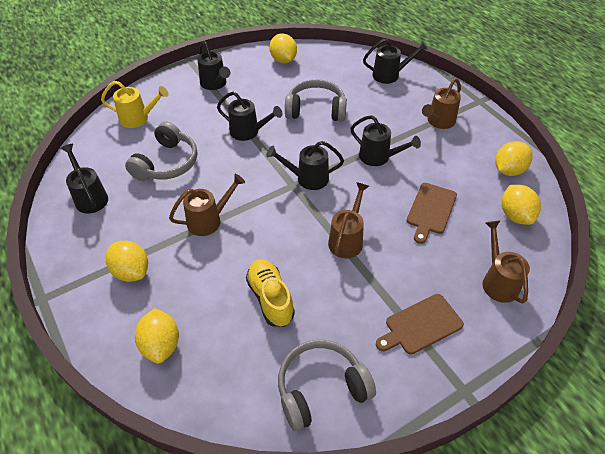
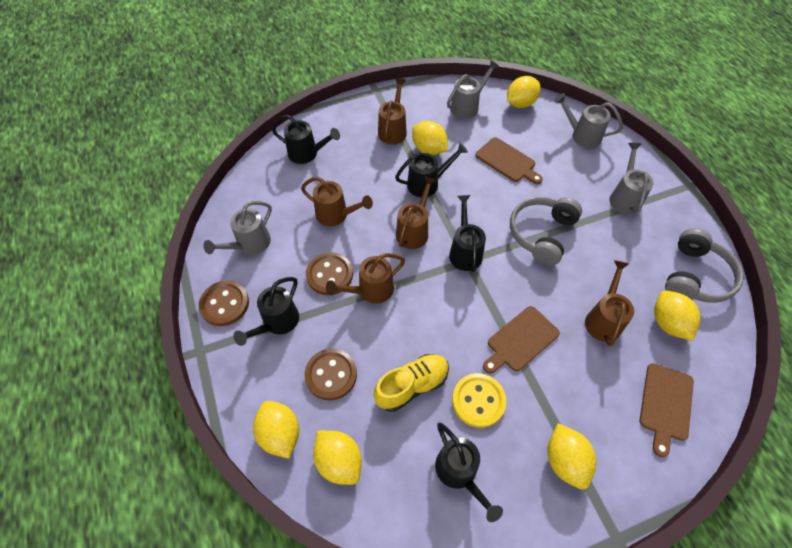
black watering can: 6 -> 5
brown button: 0 -> 3
brown cutting board: 2 -> 3
brown watering can: 4 -> 5
grey headphones: 3 -> 2
grey watering can: 0 -> 4
yellow button: 0 -> 1
yellow lemon: 5 -> 6
yellow watering can: 1 -> 0

